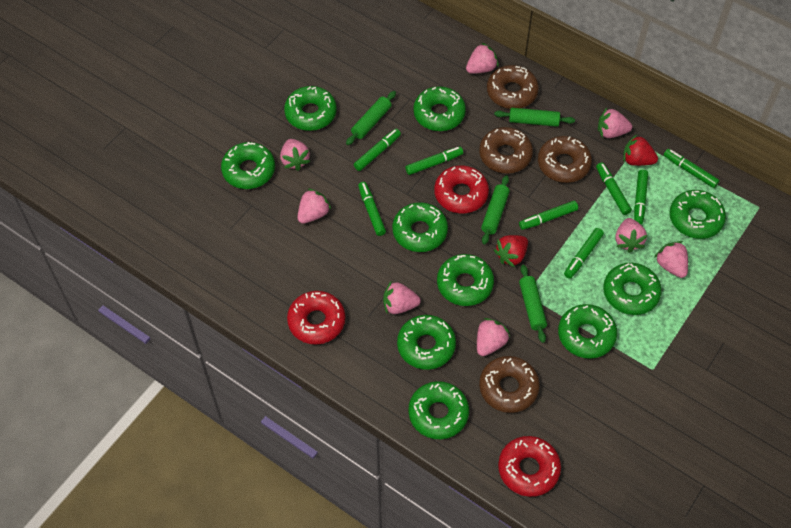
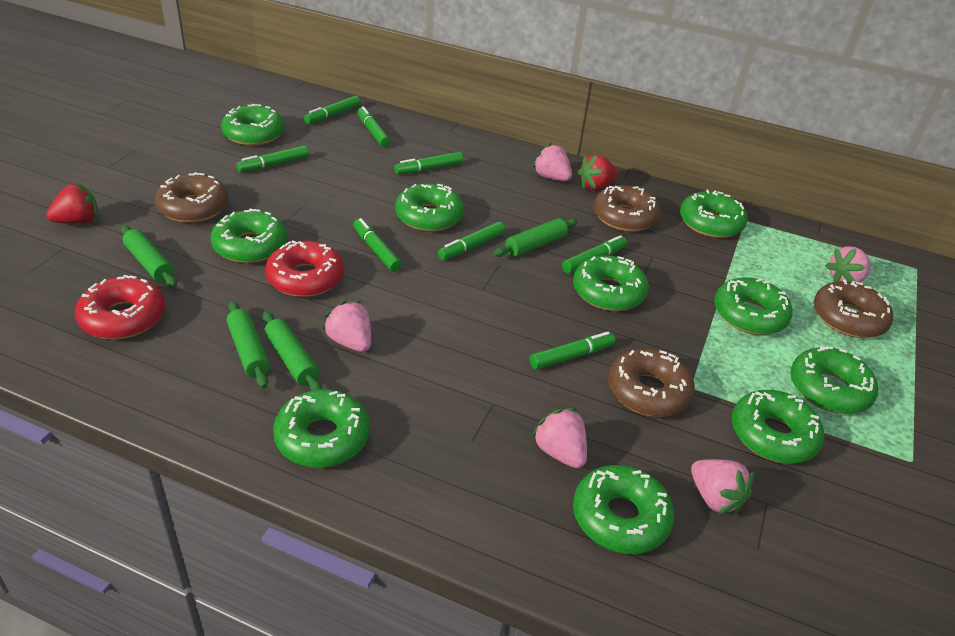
pink strawberry: 8 -> 5
red donut: 3 -> 2

